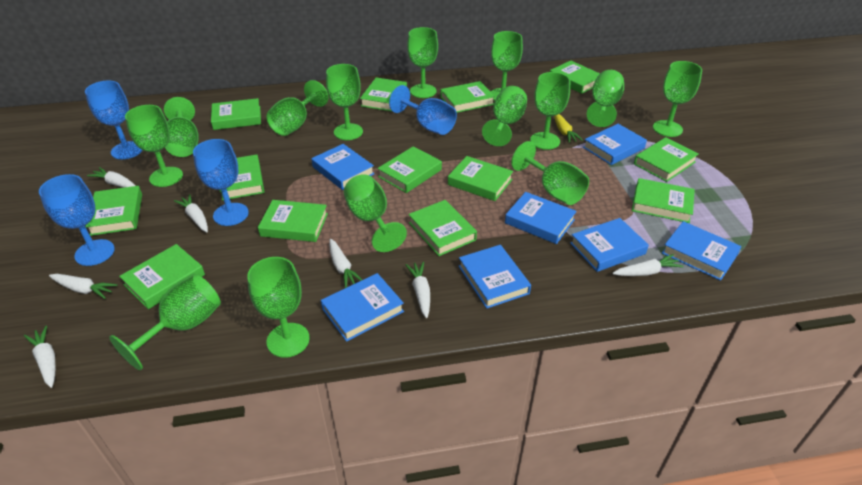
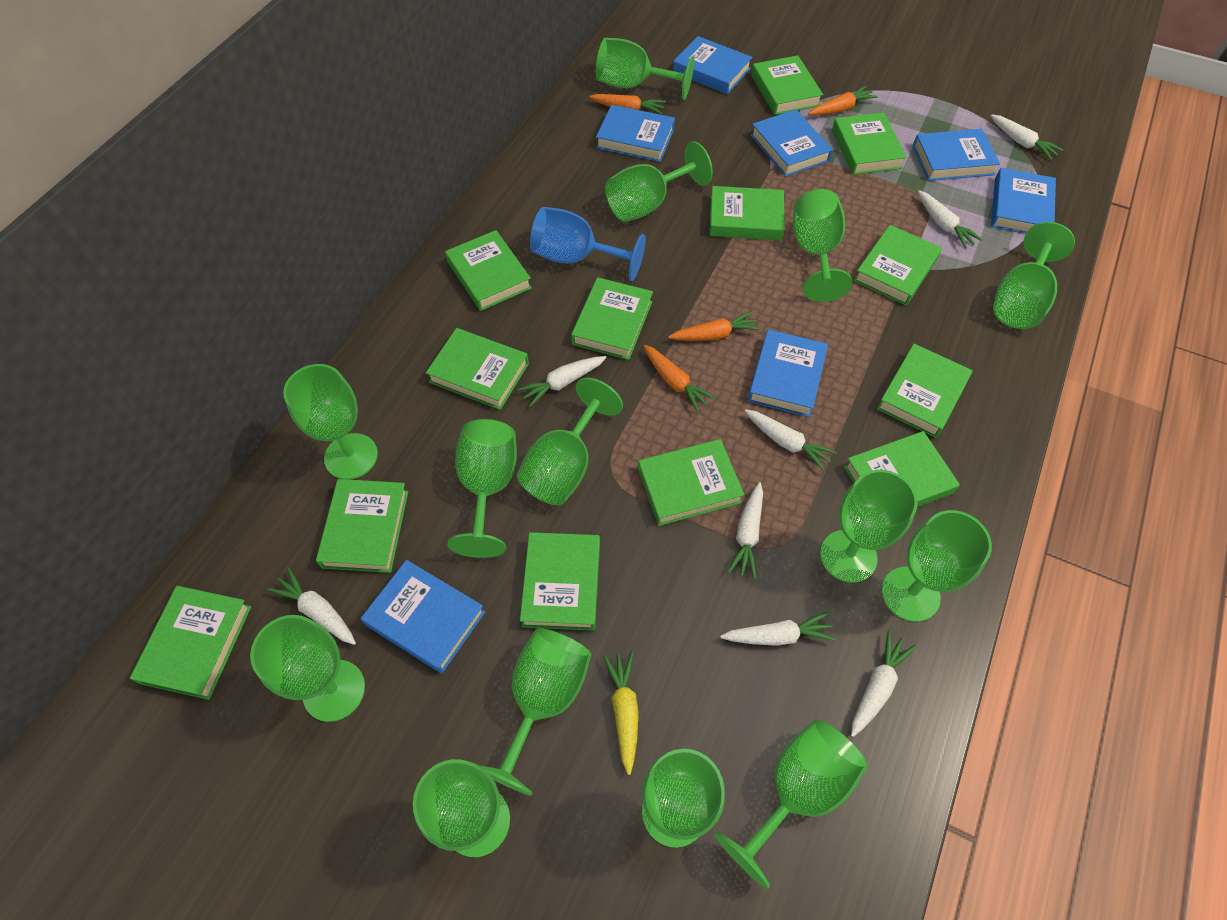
blue goblet: 4 -> 1
orange carrot: 0 -> 4
white carrot: 7 -> 8

